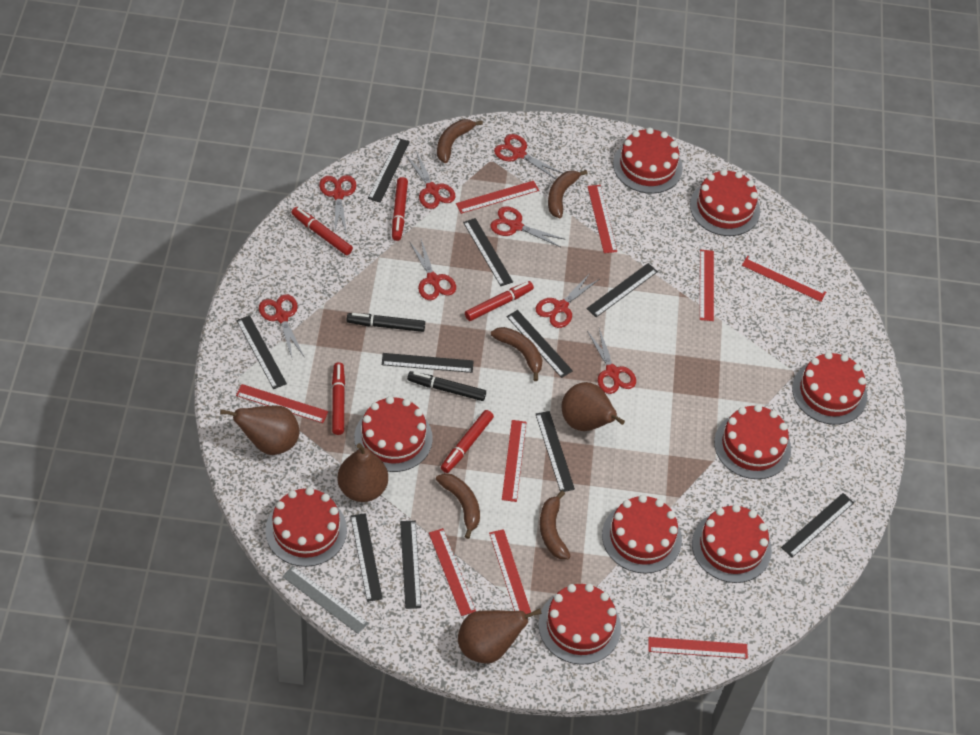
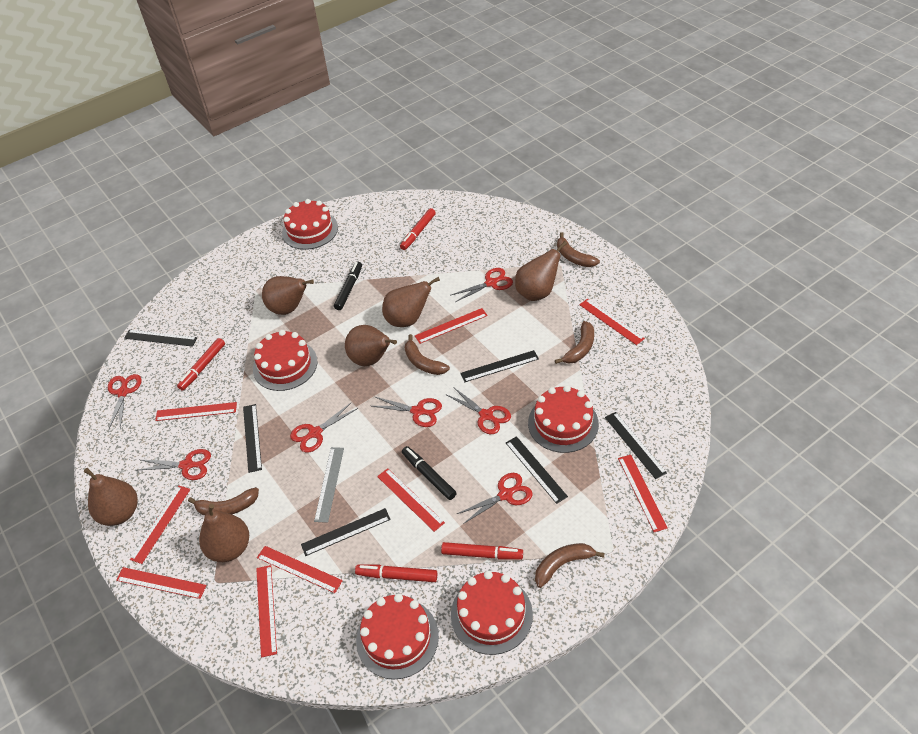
black ruler: 10 -> 6
brown pear: 4 -> 6
red cake: 9 -> 5
red marker: 5 -> 4
red scissors: 8 -> 7

